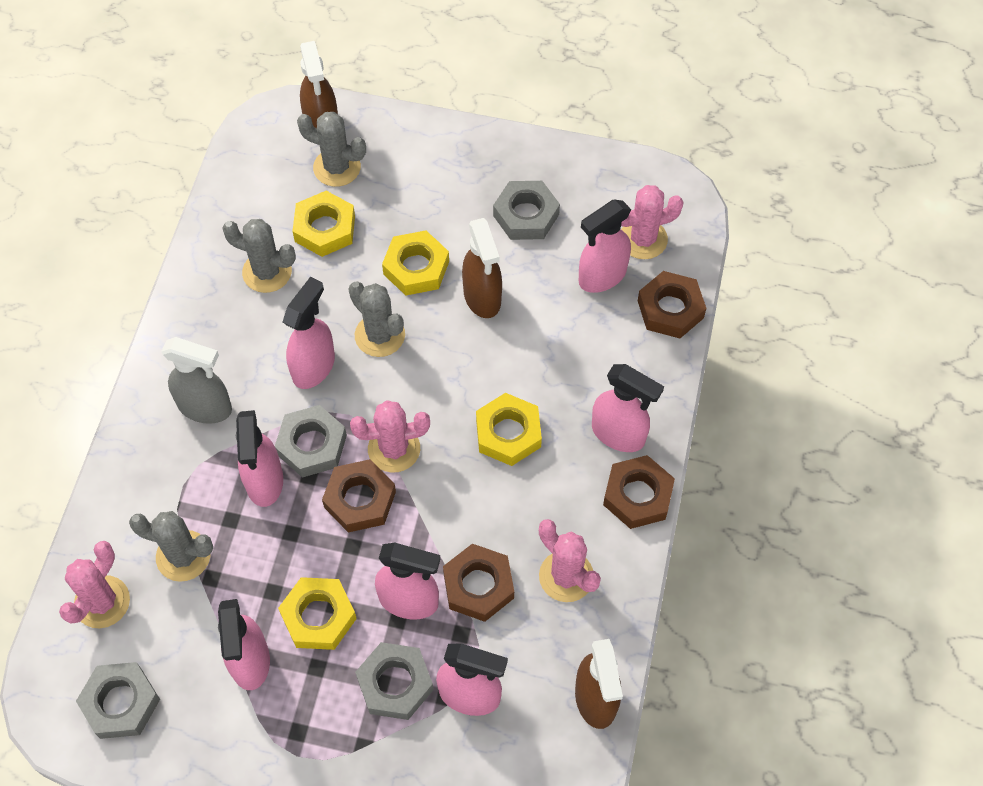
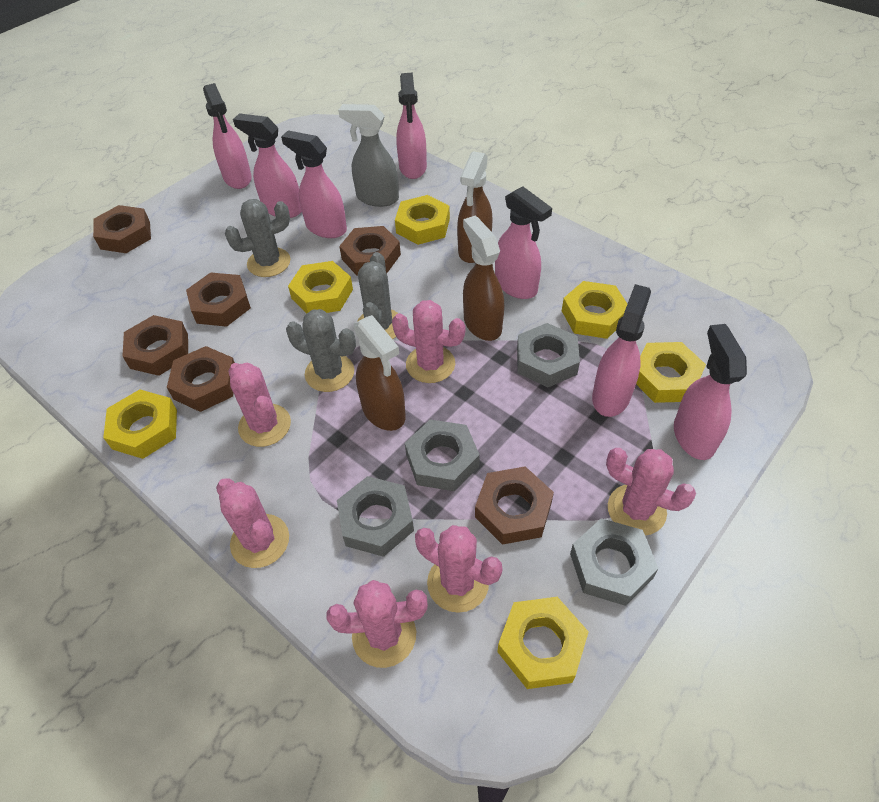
brown nut: 4 -> 6
grey cactus: 4 -> 3
pink cactus: 4 -> 6
yellow nut: 4 -> 6

